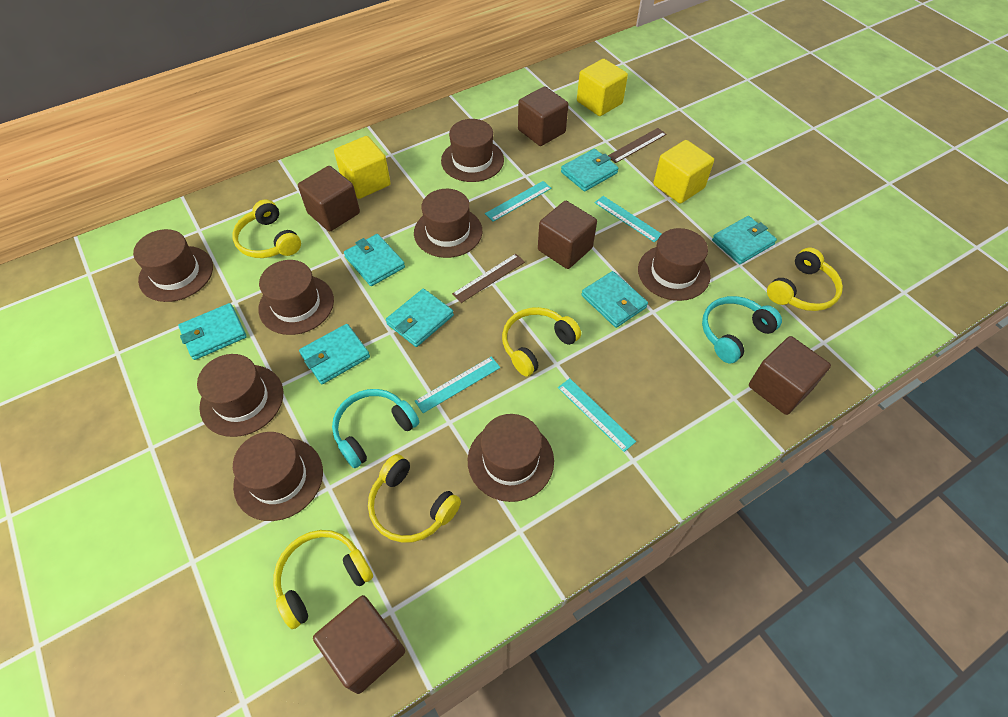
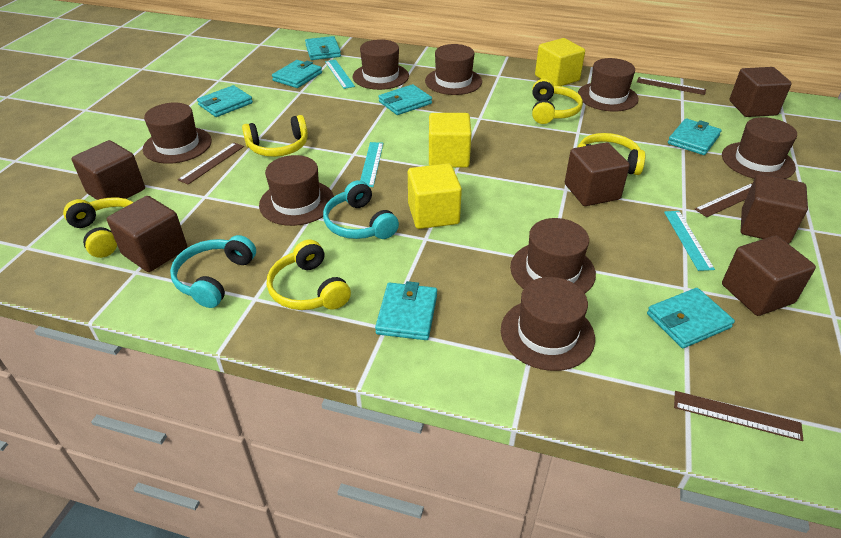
brown cube: 5 -> 6
brown ruler: 2 -> 4
turquoise ruler: 4 -> 3

